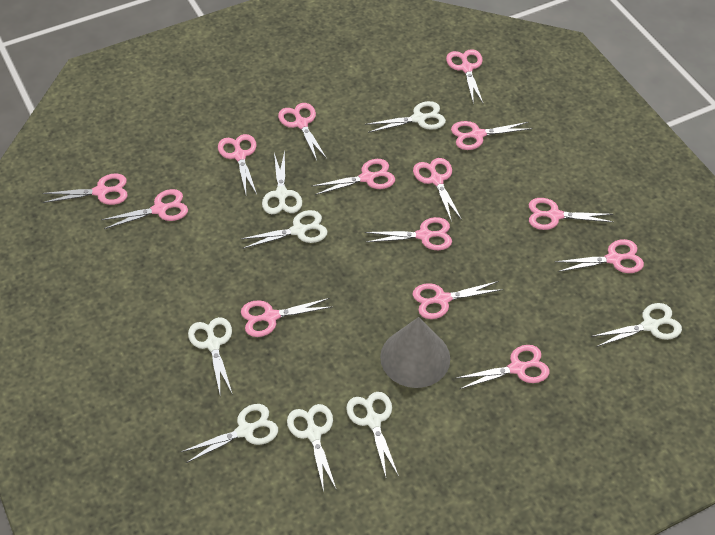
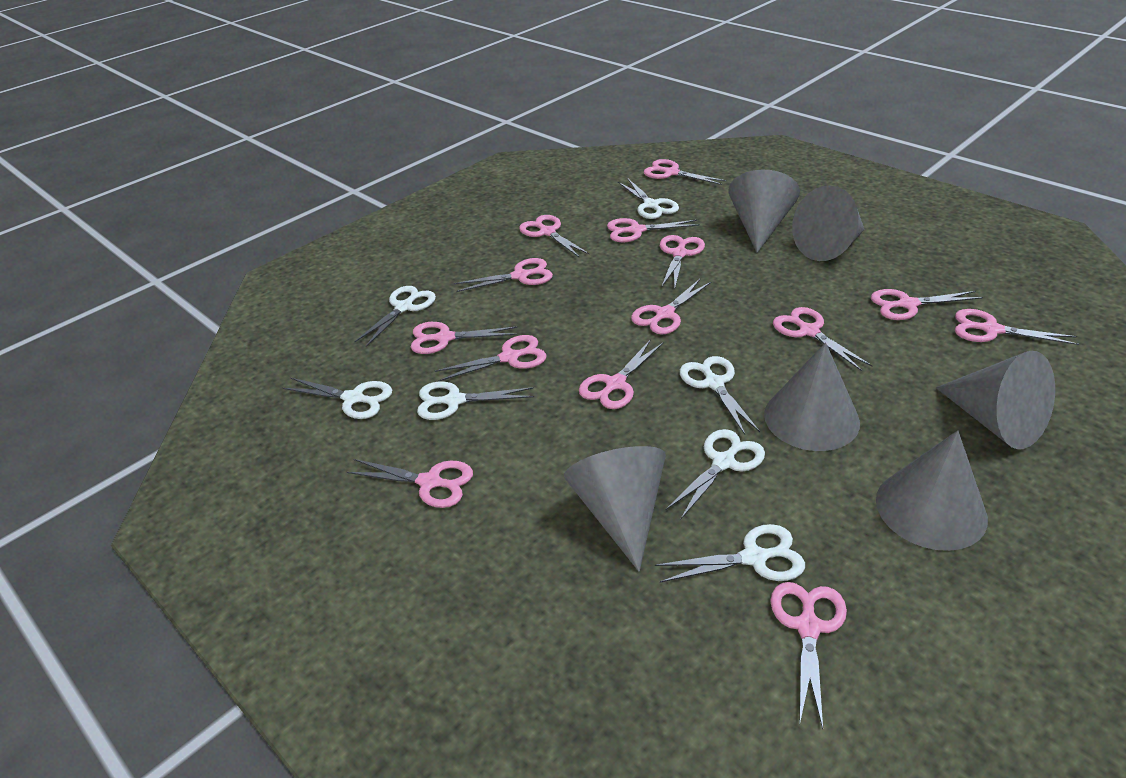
grey cone: 1 -> 6
white scissors: 8 -> 7

